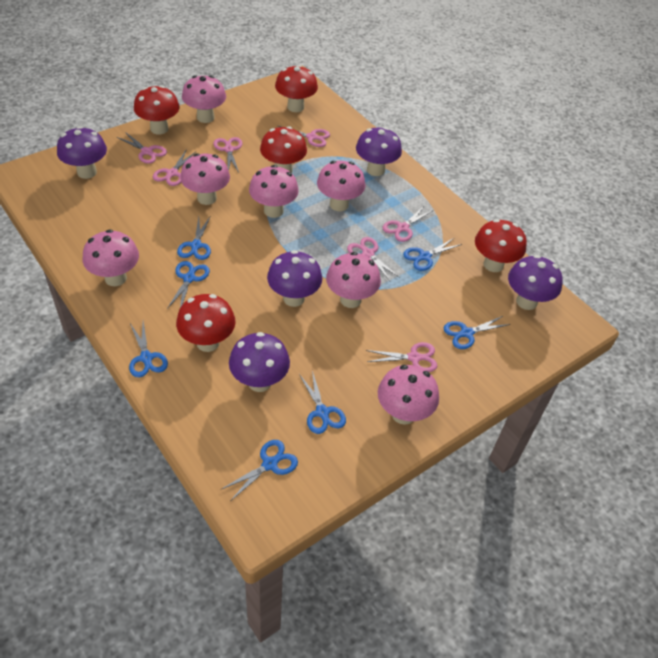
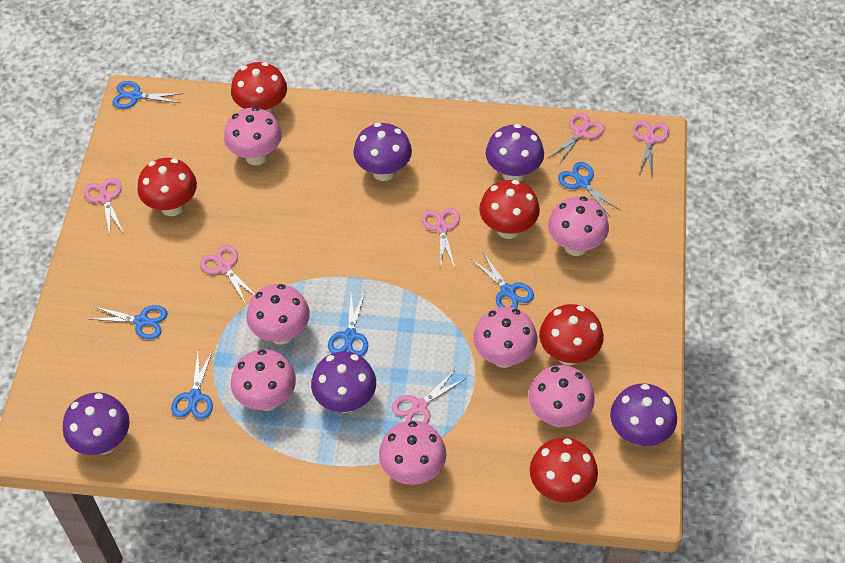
blue scissors: 7 -> 6
pink scissors: 7 -> 6

